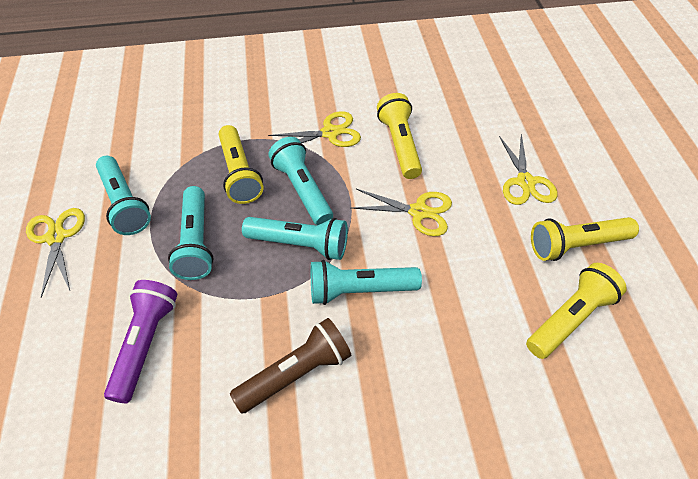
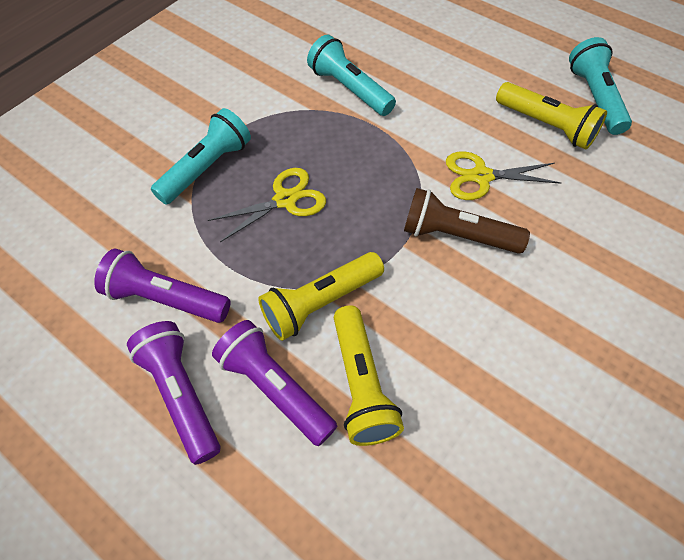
purple flashlight: 1 -> 3
turquoise flashlight: 5 -> 3
yellow flashlight: 4 -> 3
yellow scissors: 4 -> 2

